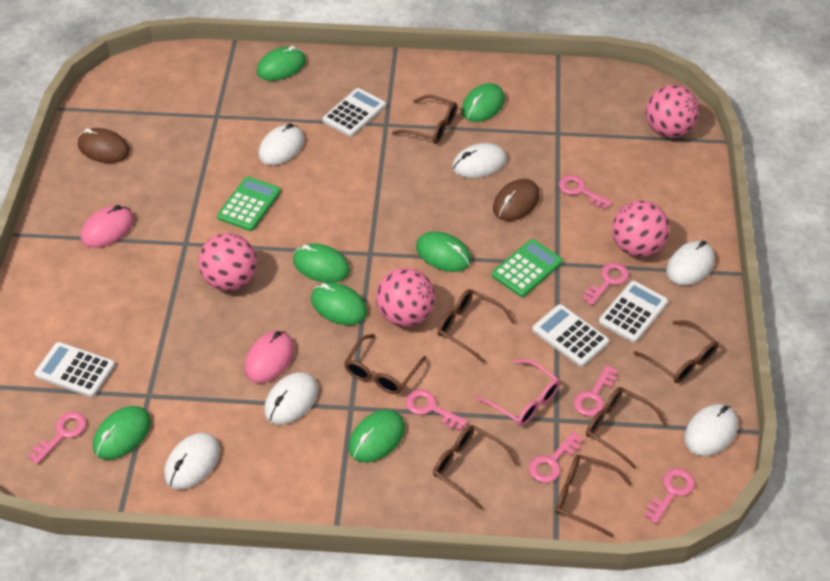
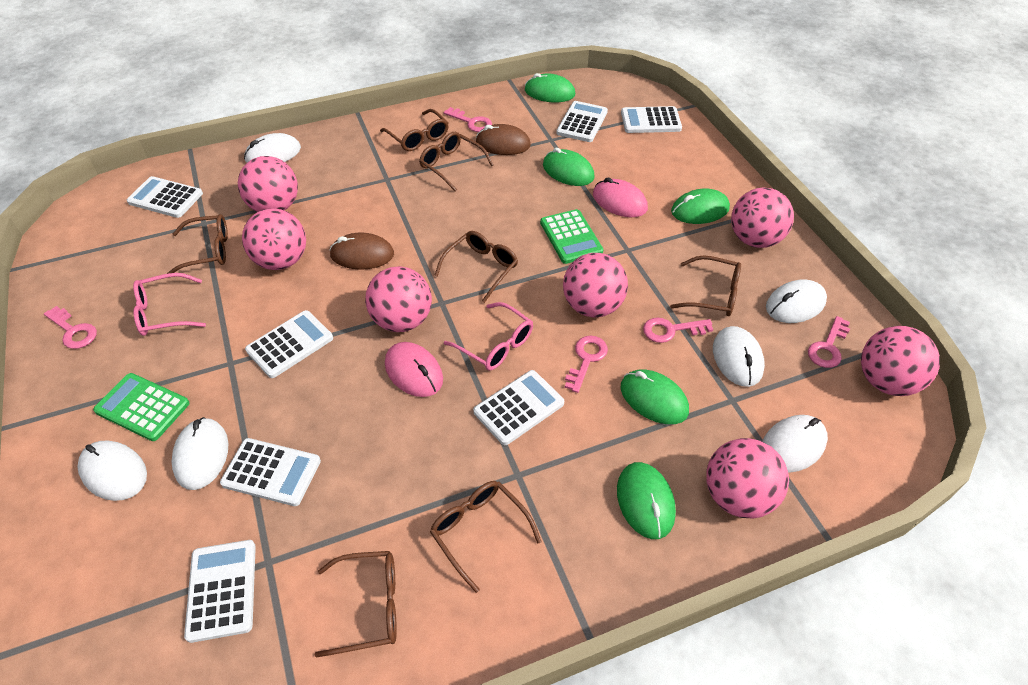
green mouse: 7 -> 5
pink ball: 4 -> 7
pink glasses: 1 -> 2
pink key: 7 -> 5
white calculator: 4 -> 7

